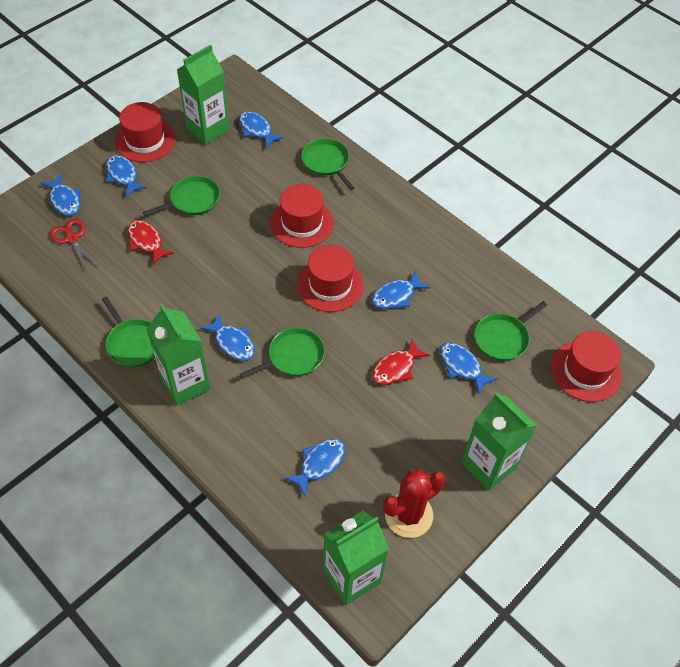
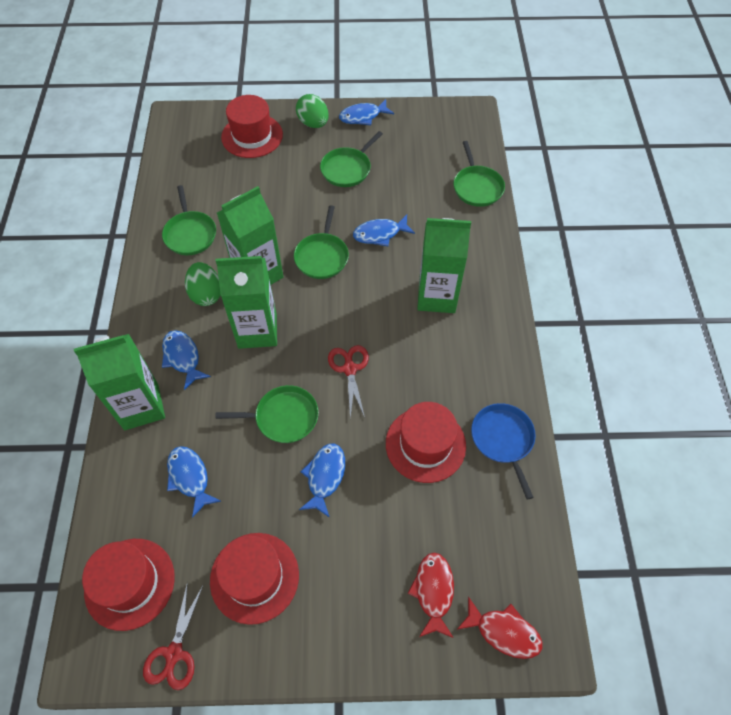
blue fish: 7 -> 5
blue pan: 0 -> 1
green egg: 0 -> 2
red cactus: 1 -> 0
red scissors: 1 -> 2

